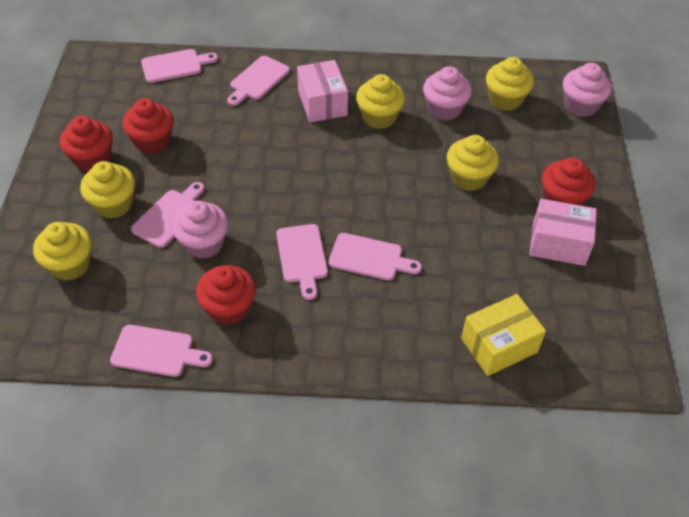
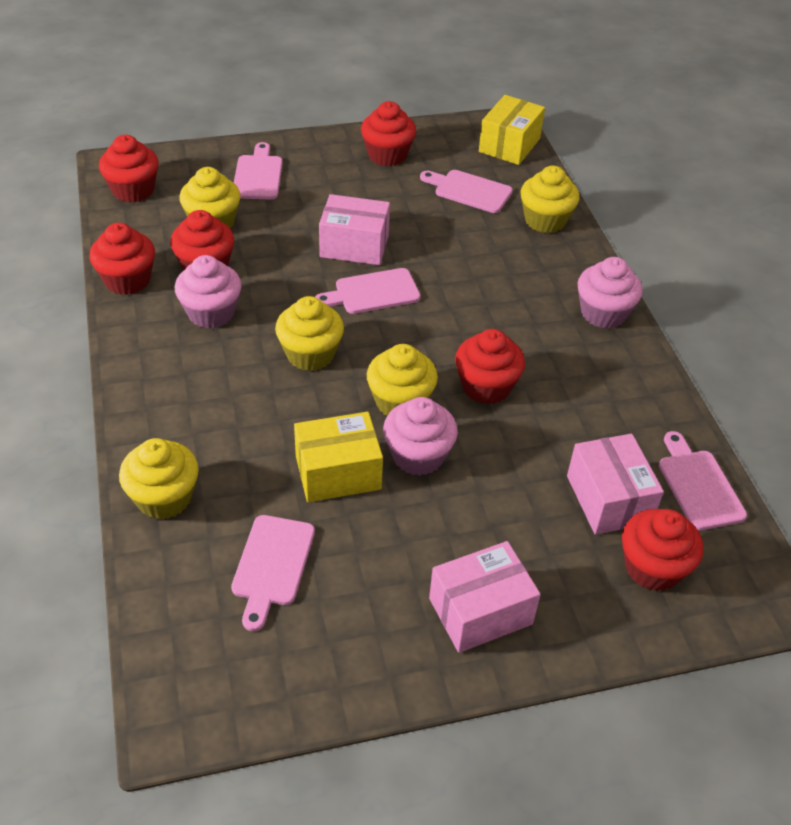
pink box: 2 -> 3
pink cutting board: 6 -> 5
red cupcake: 4 -> 6
yellow box: 1 -> 2

